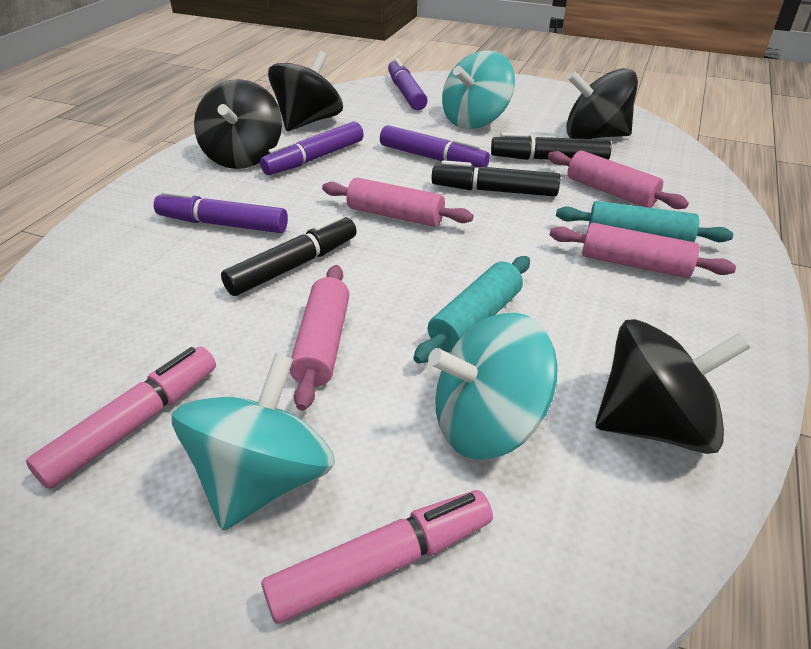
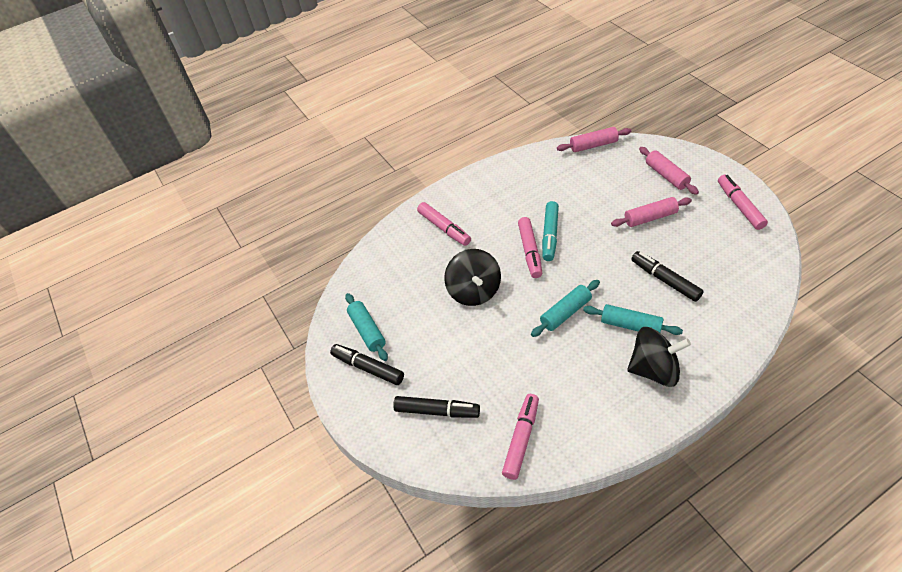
black spinning top: 4 -> 2
pink marker: 2 -> 4
pink rolling pin: 4 -> 3
purple marker: 4 -> 0
turquoise marker: 0 -> 1
turquoise rolling pin: 2 -> 3
turquoise spinning top: 3 -> 0

